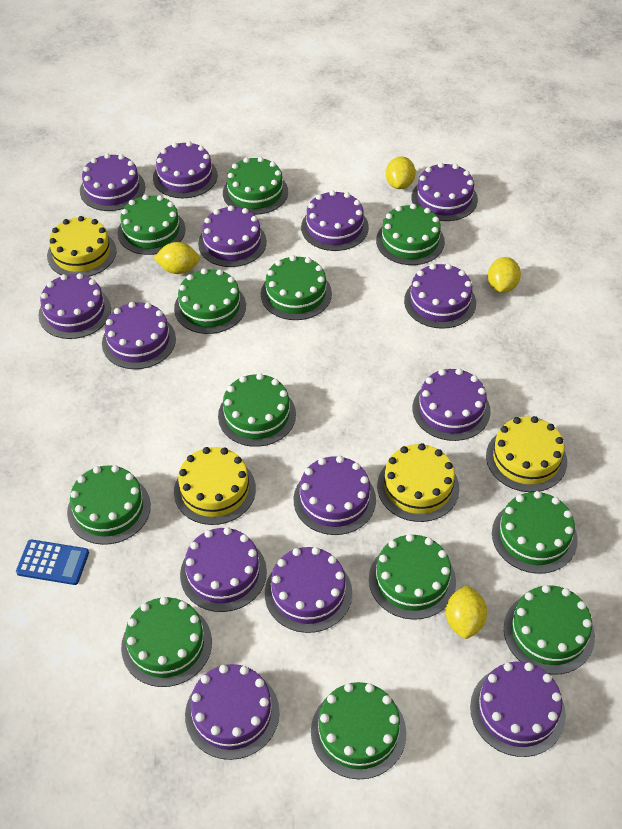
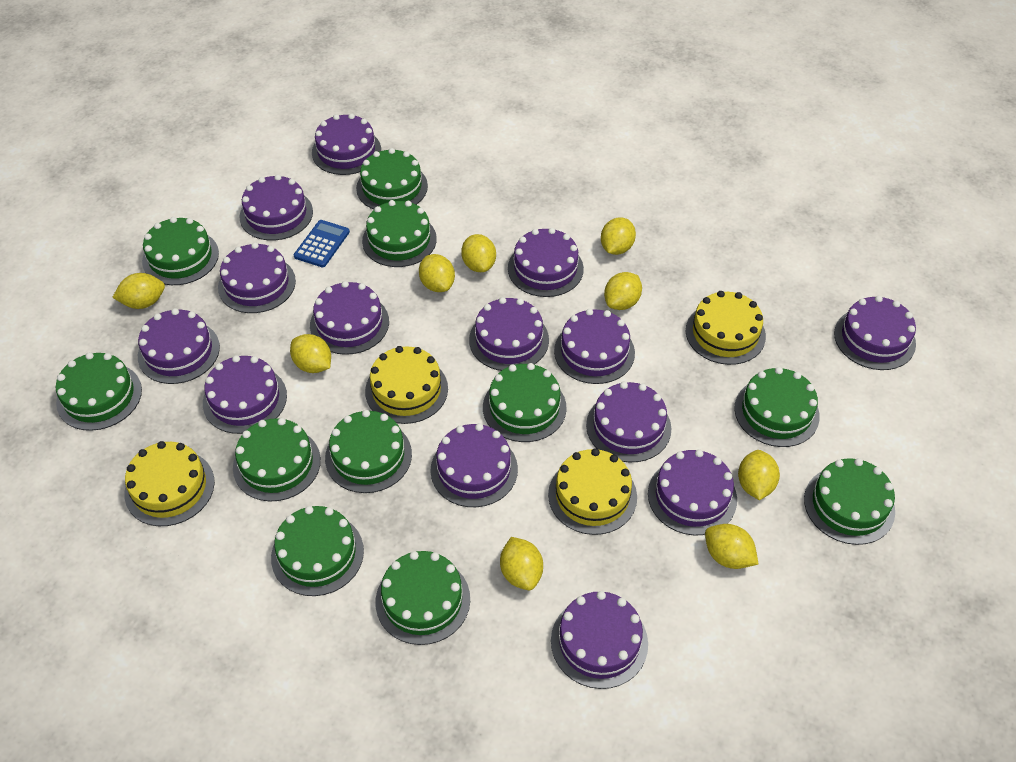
green cake: 12 -> 11
yellow lemon: 4 -> 9

